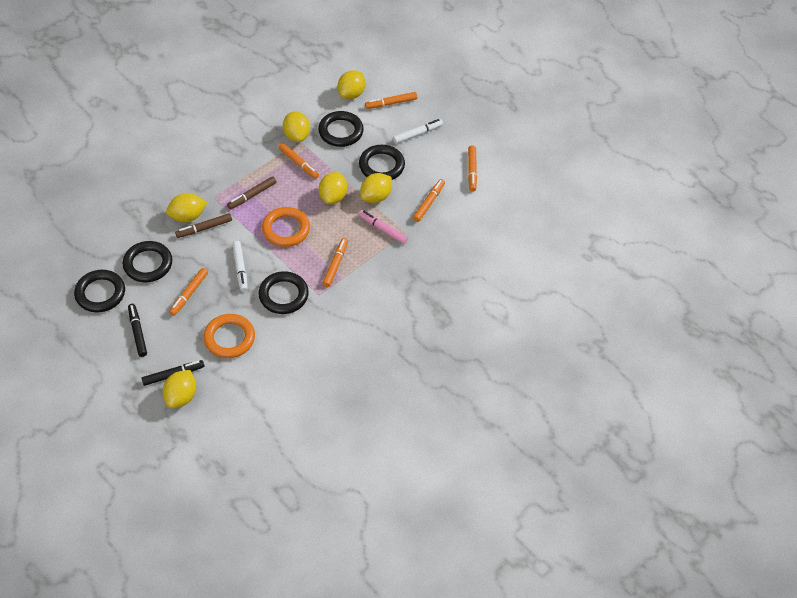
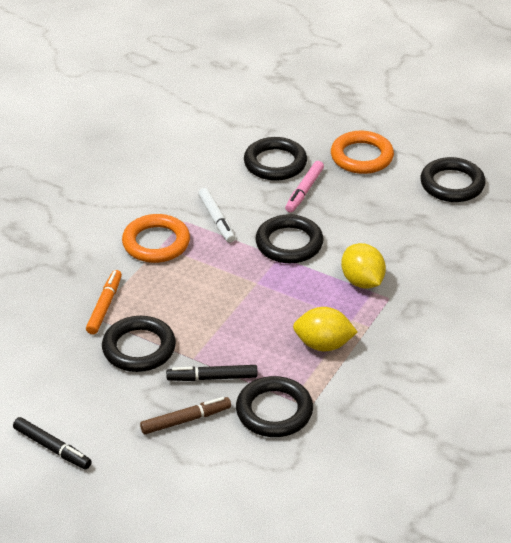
brown marker: 2 -> 1
orange marker: 6 -> 1
white marker: 2 -> 1
yellow lemon: 6 -> 2

